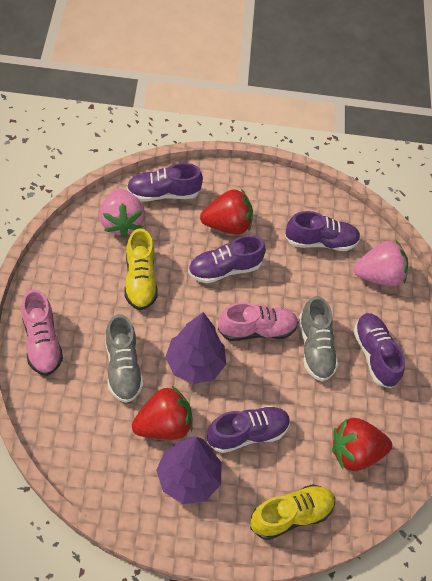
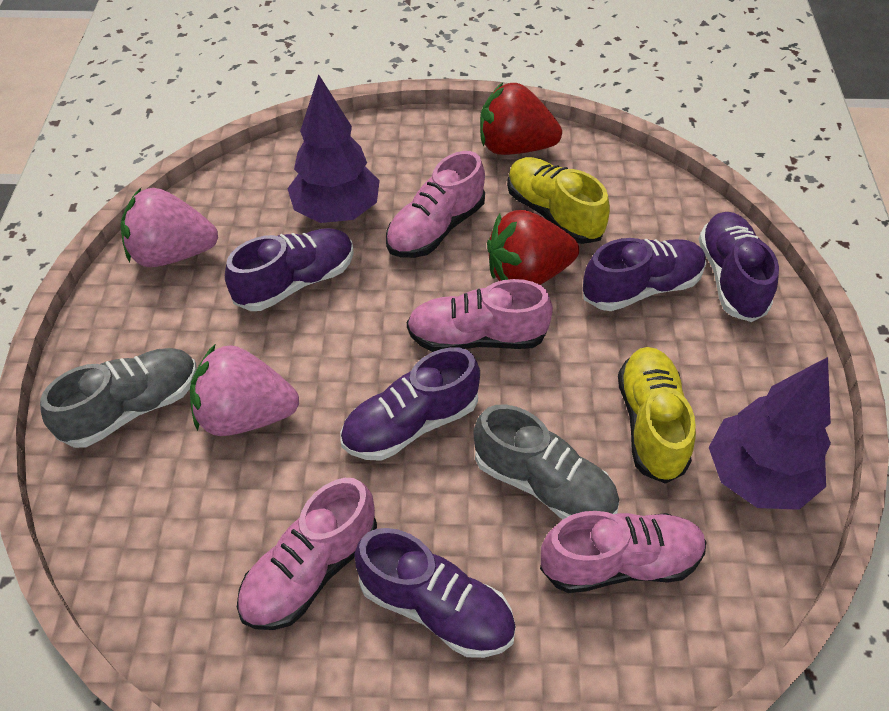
pink shoe: 2 -> 4
red strawberry: 3 -> 2

